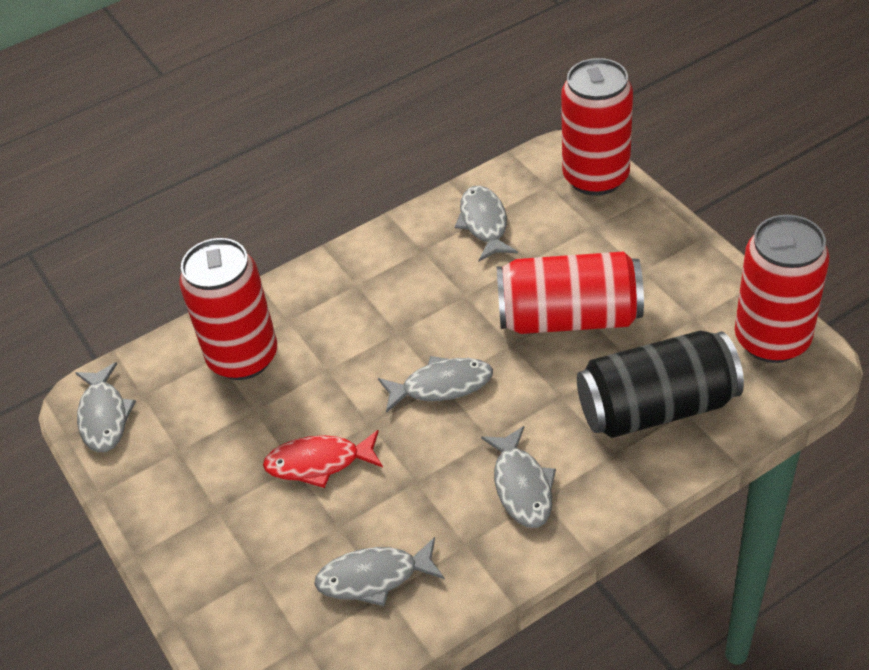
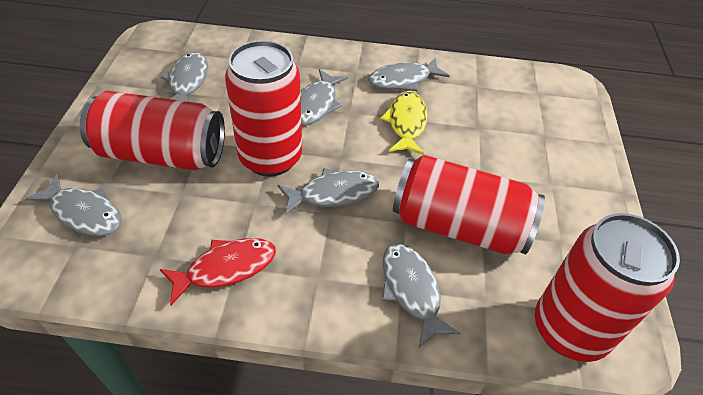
black can: 1 -> 0
grey fish: 5 -> 6
yellow fish: 0 -> 1

